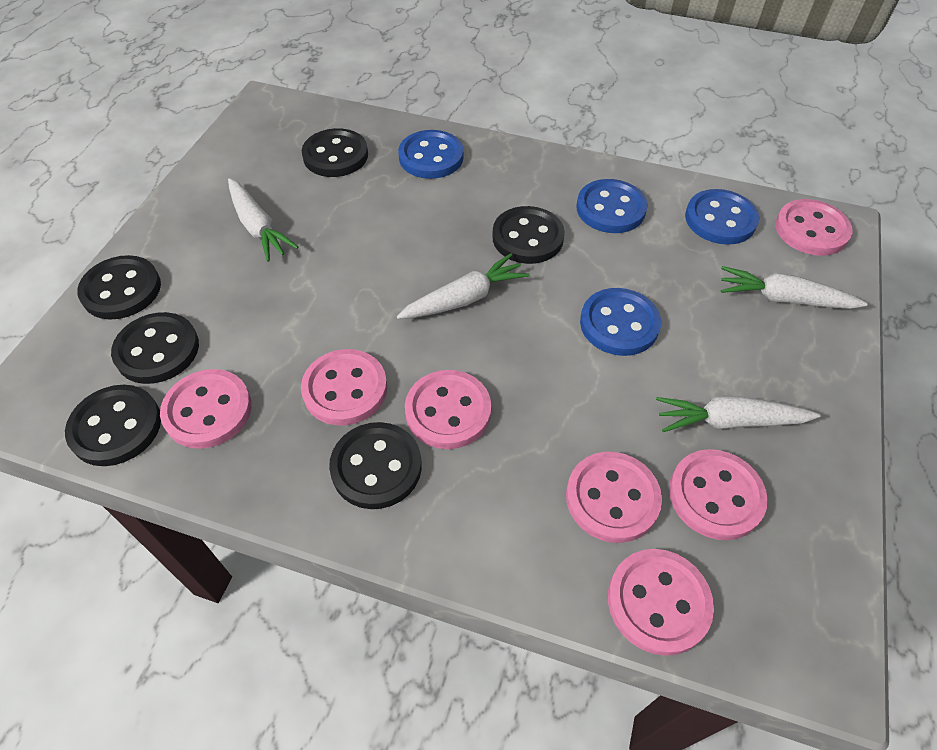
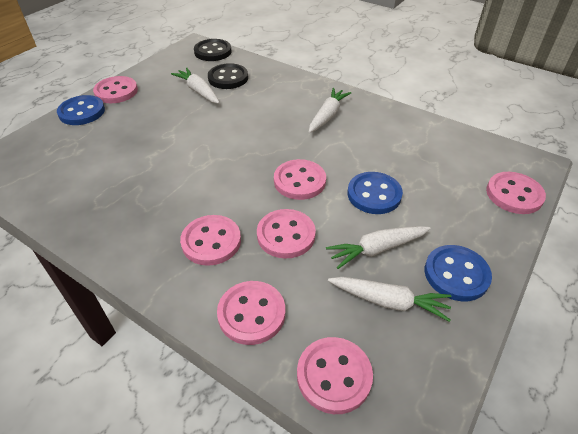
black button: 6 -> 2
blue button: 4 -> 3

